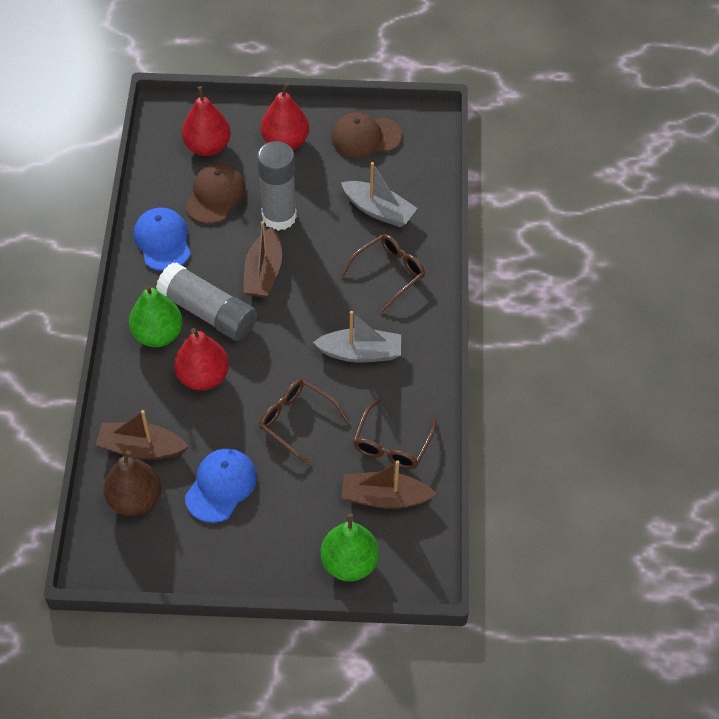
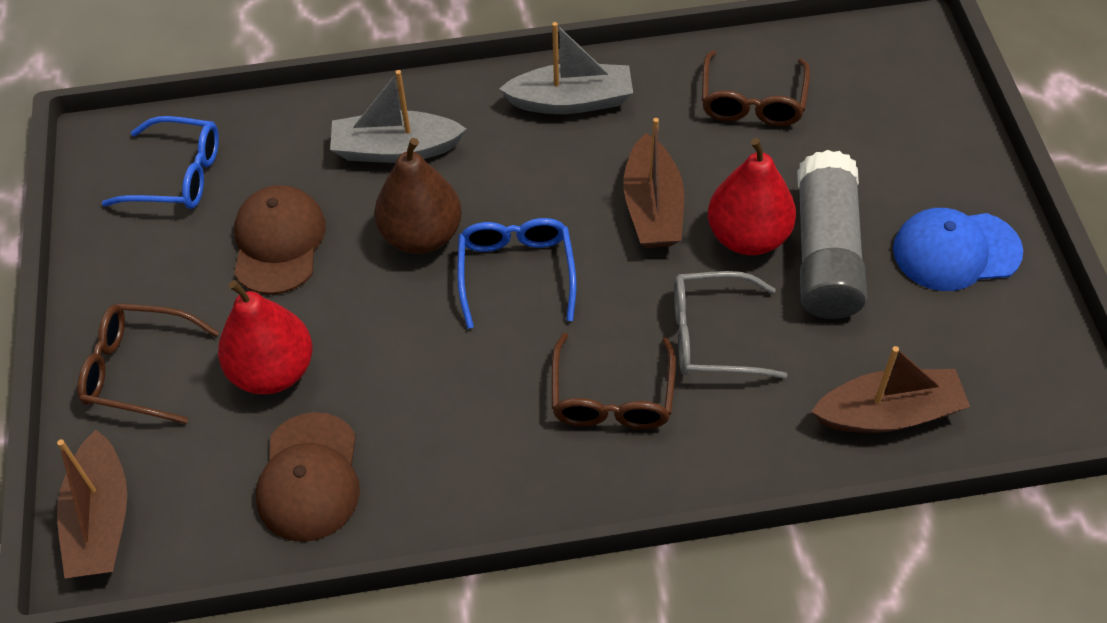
blue cap: 2 -> 1
blue glasses: 0 -> 2
green pear: 2 -> 0
grey glasses: 0 -> 1
grey glue stick: 2 -> 1
red pear: 3 -> 2

